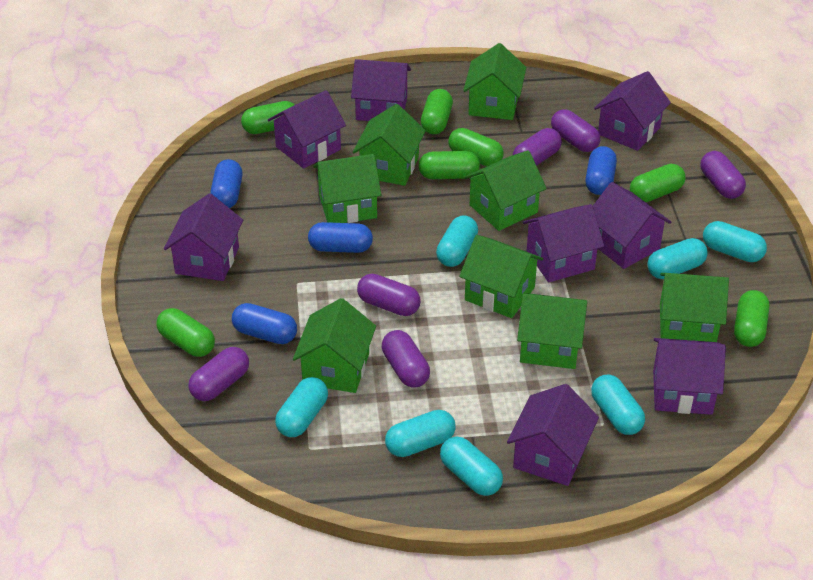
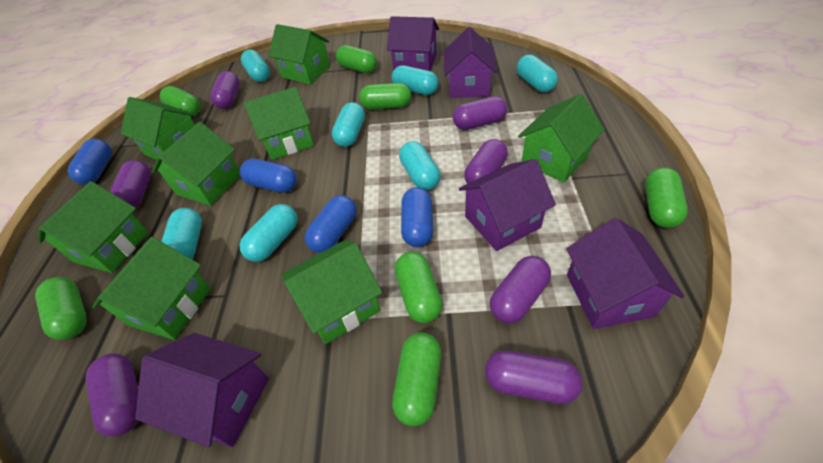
purple capsule: 6 -> 7
purple house: 8 -> 5

